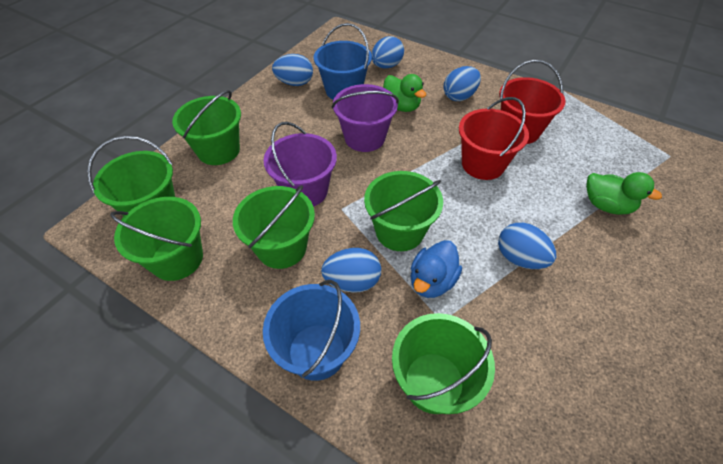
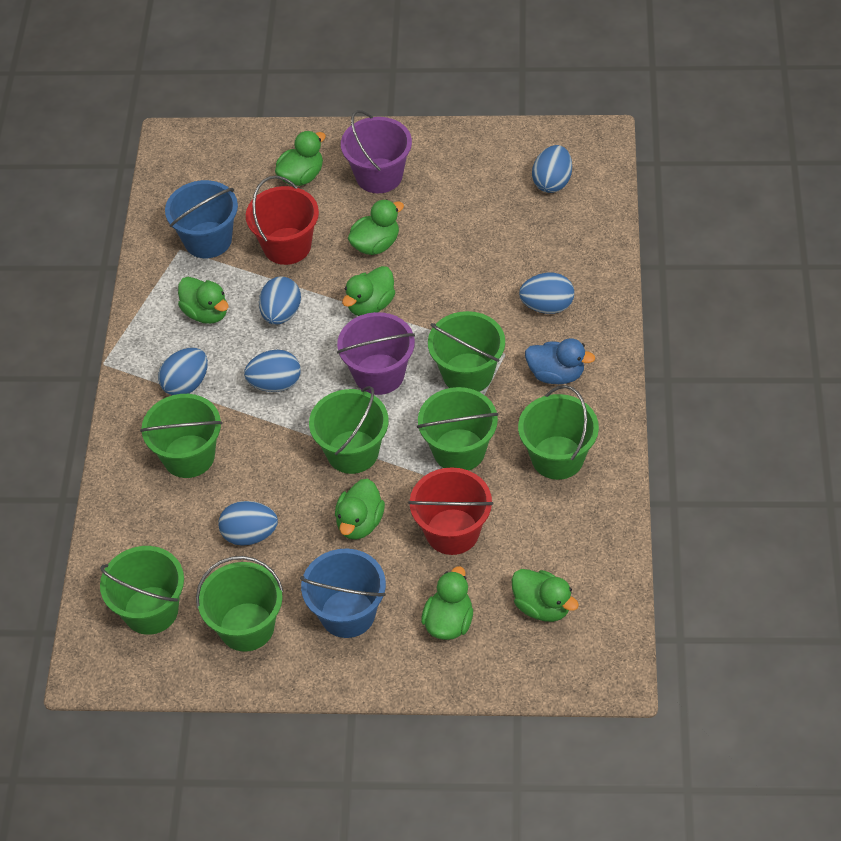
blue egg: 5 -> 6
green bucket: 6 -> 7
green duck: 2 -> 7

